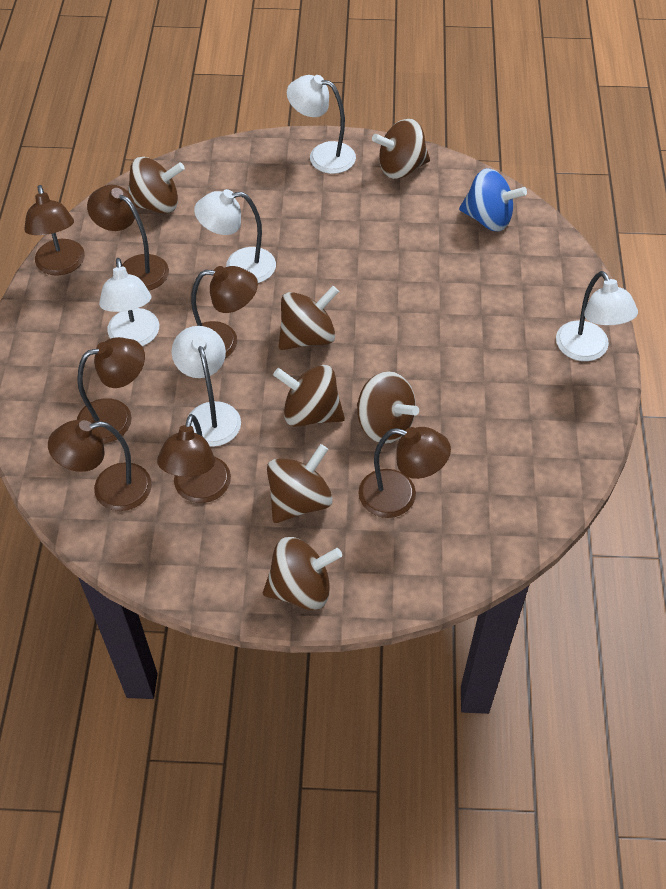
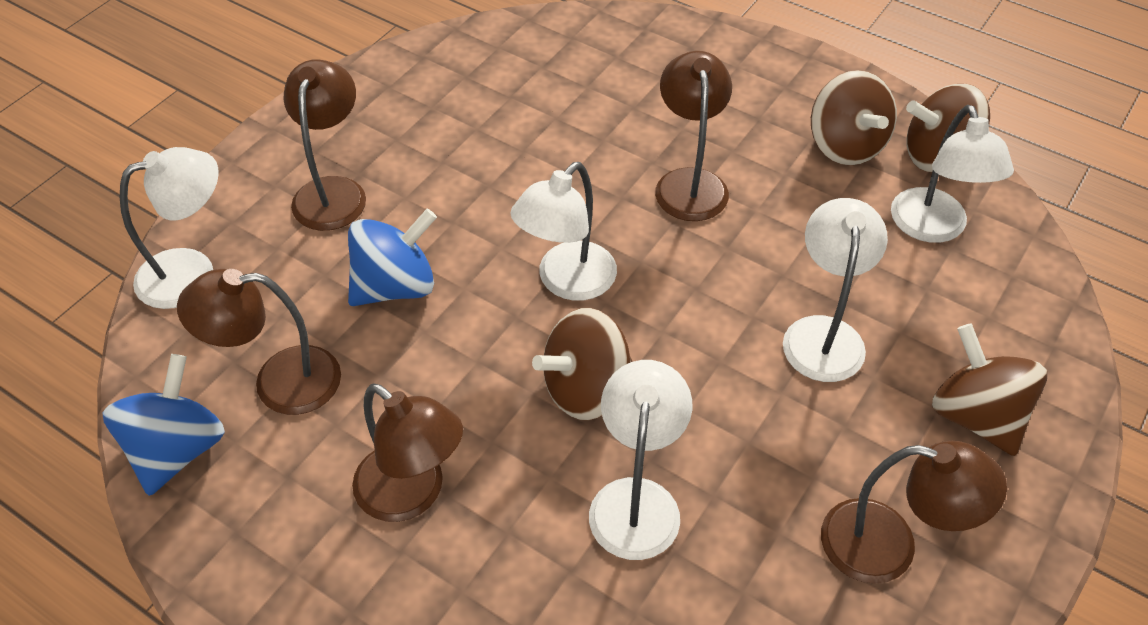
blue spinning top: 1 -> 2
brown lamp: 7 -> 5
brown spinning top: 7 -> 4

